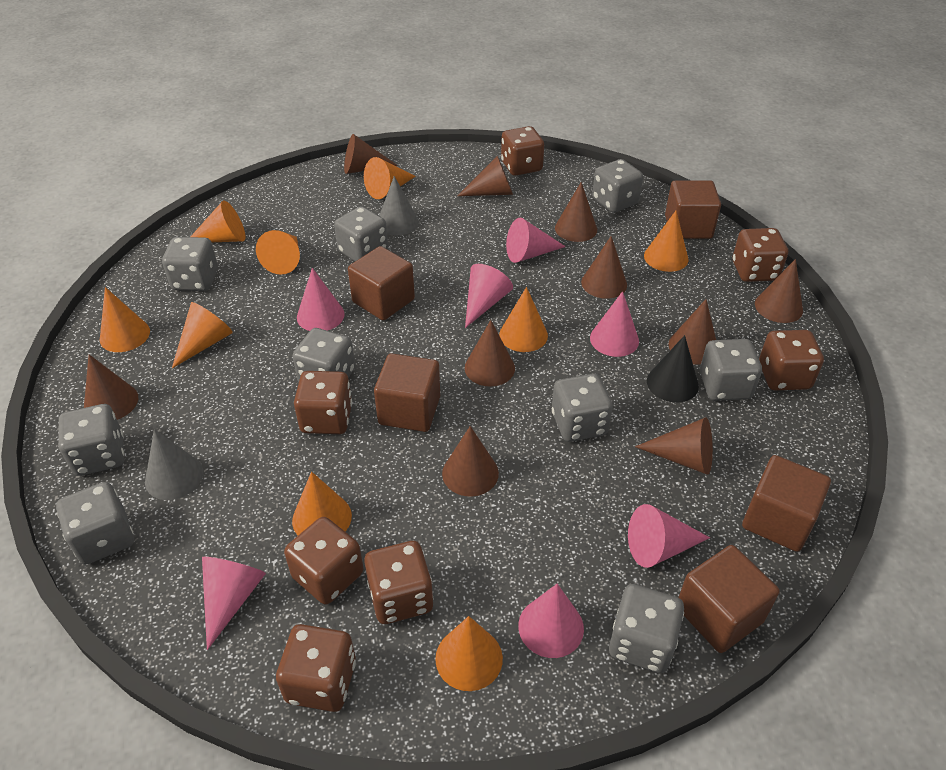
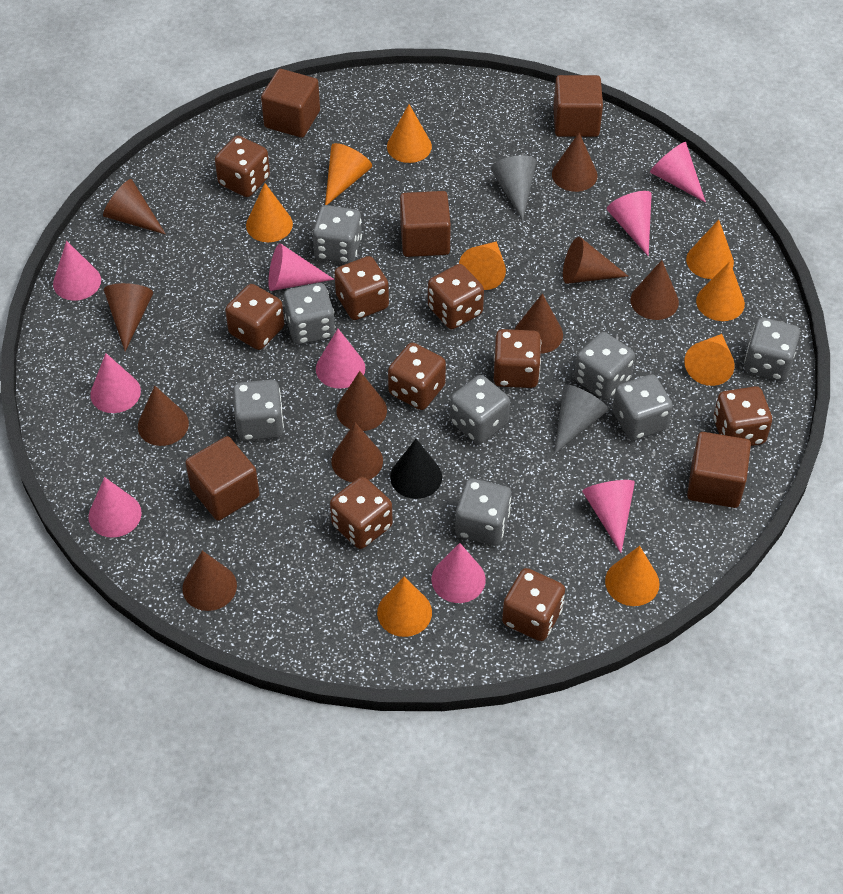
brown dice: 7 -> 9
grey dice: 9 -> 8
pink cone: 7 -> 9

